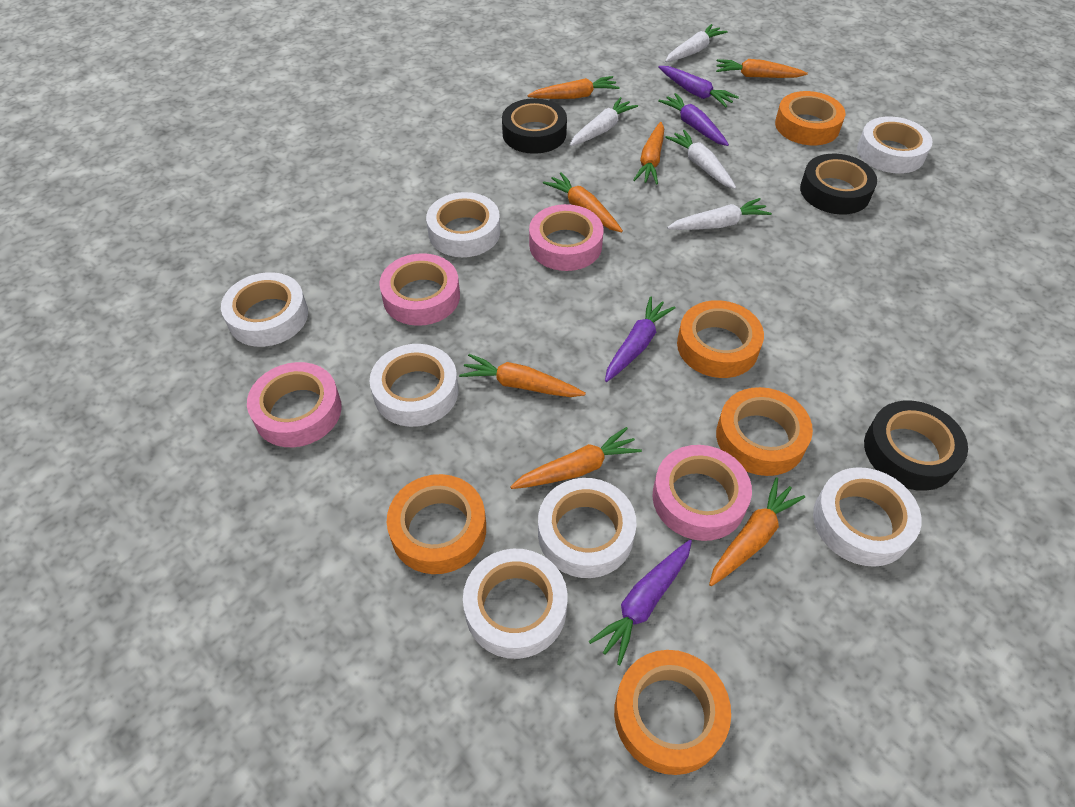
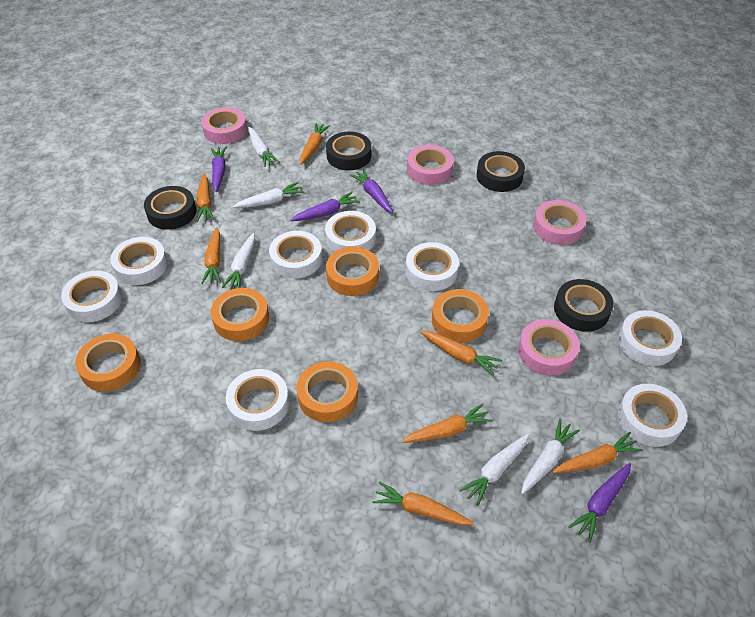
black tape: 3 -> 4
white carrot: 4 -> 5
white tape: 7 -> 8

